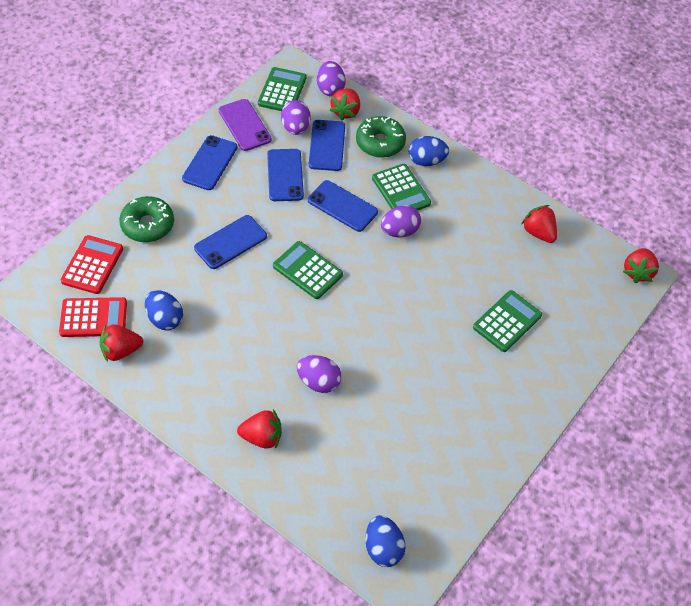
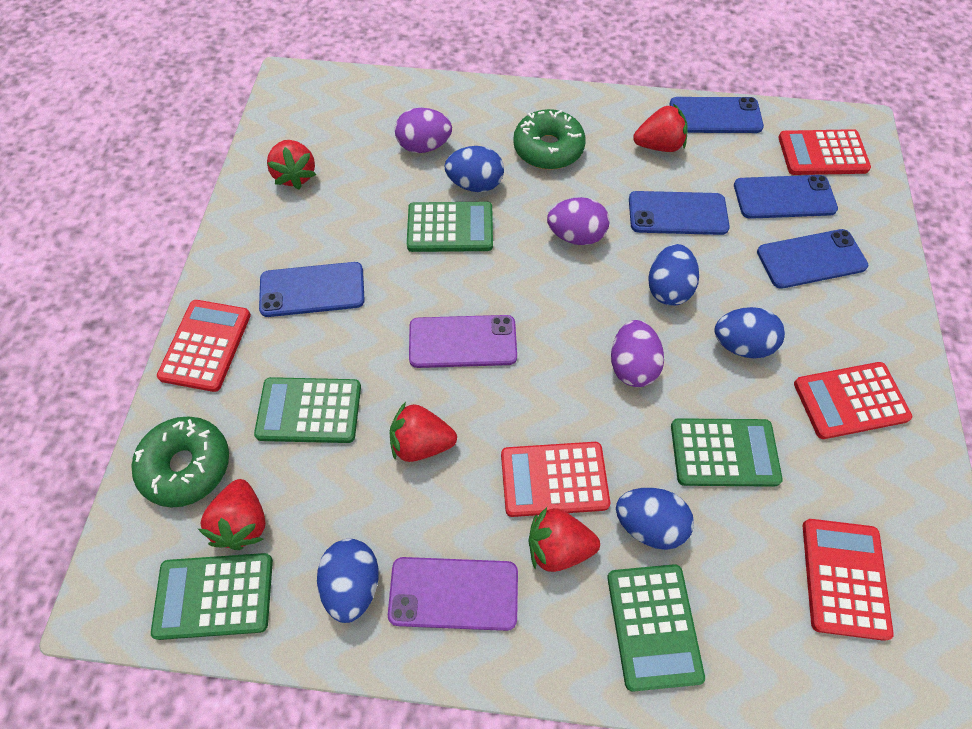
blue egg: 3 -> 5
green calculator: 4 -> 5
purple egg: 4 -> 3
purple phone: 1 -> 2
red calculator: 2 -> 5

